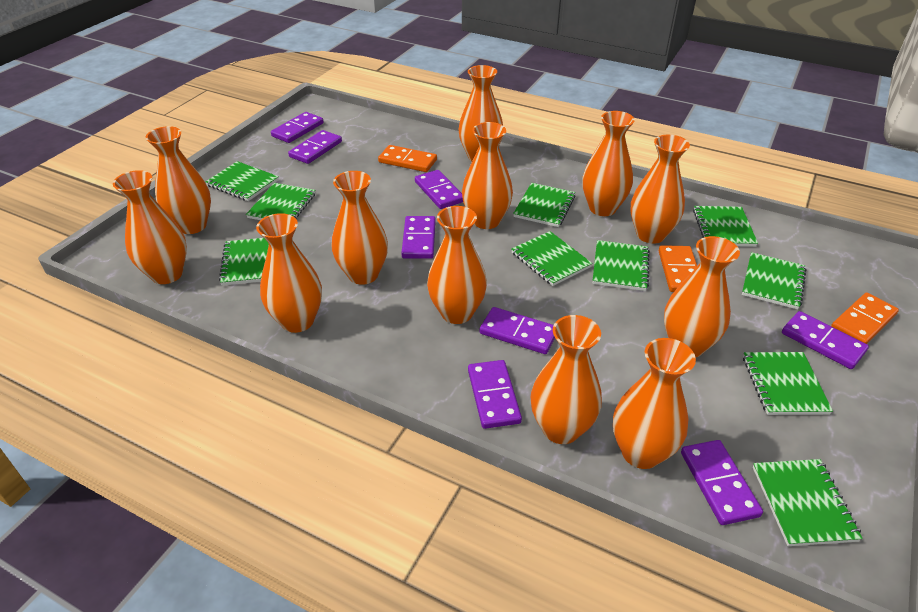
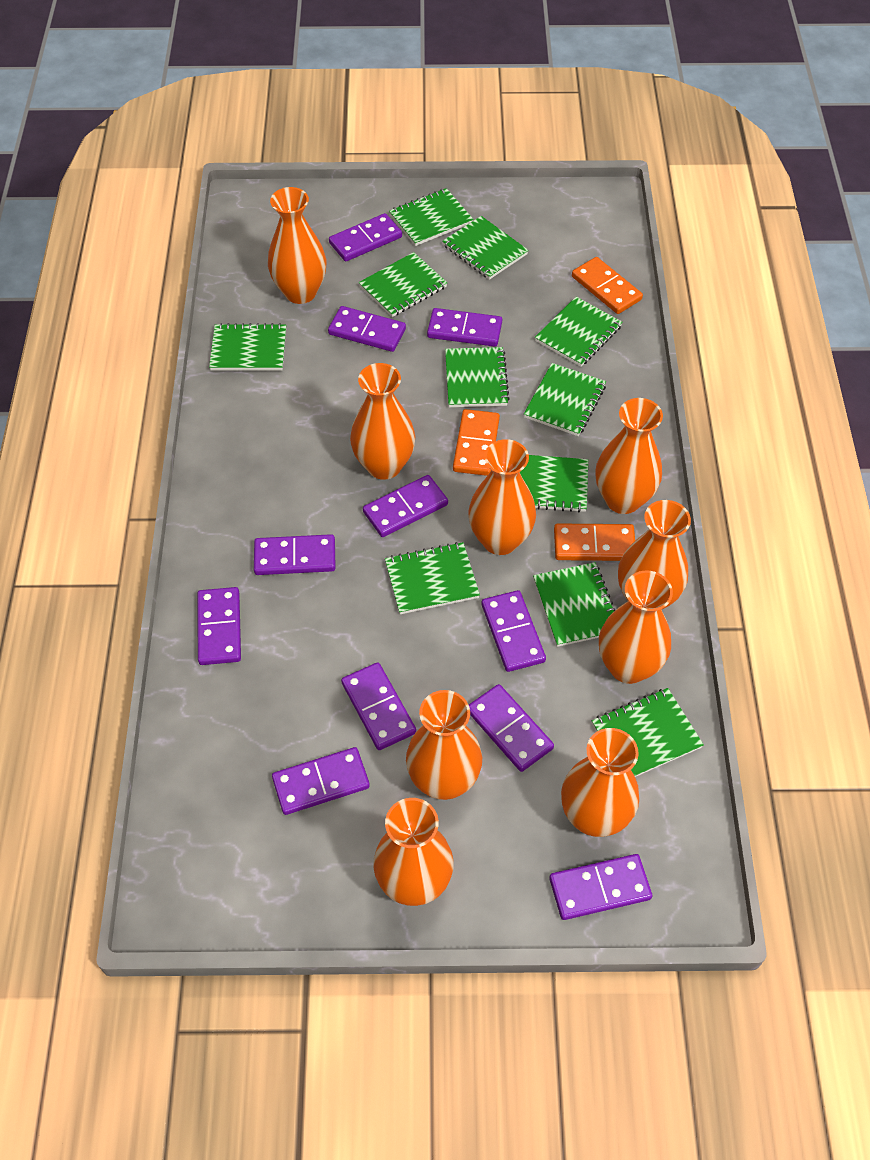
green notebook: 10 -> 11
orange vase: 12 -> 9
purple domino: 8 -> 11

